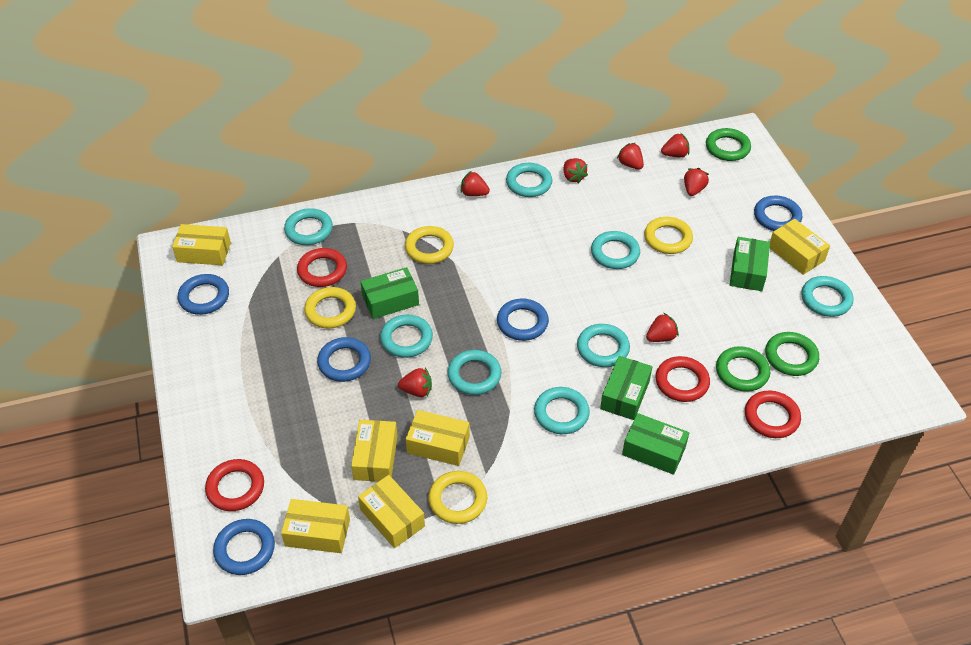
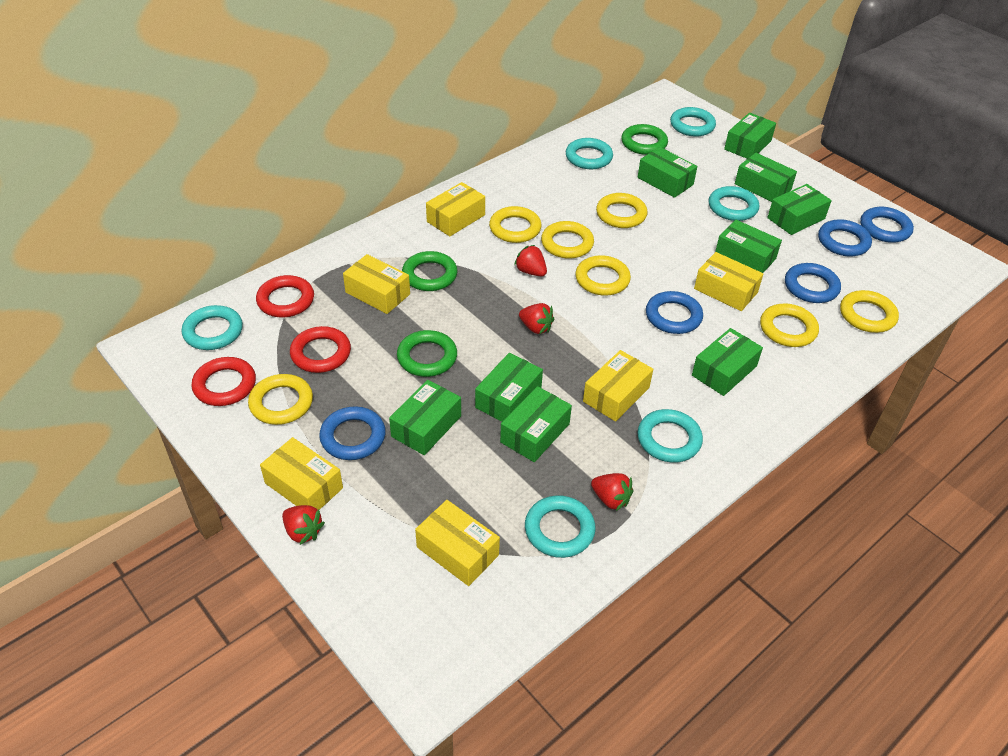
green box: 4 -> 9
red ring: 4 -> 3
red strawberry: 7 -> 4
turquoise ring: 8 -> 6
yellow ring: 4 -> 7

